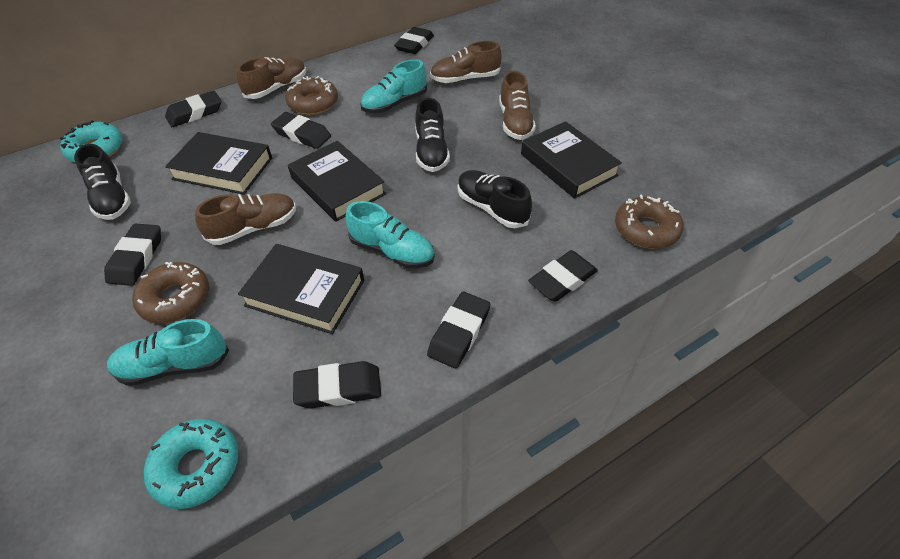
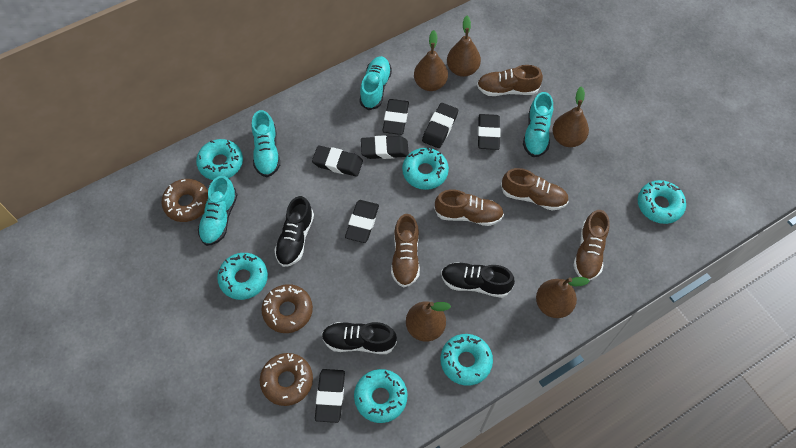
black book: 4 -> 0
brown pear: 0 -> 5
brown shoe: 4 -> 5
turquoise donut: 2 -> 6
turquoise shoe: 3 -> 4

